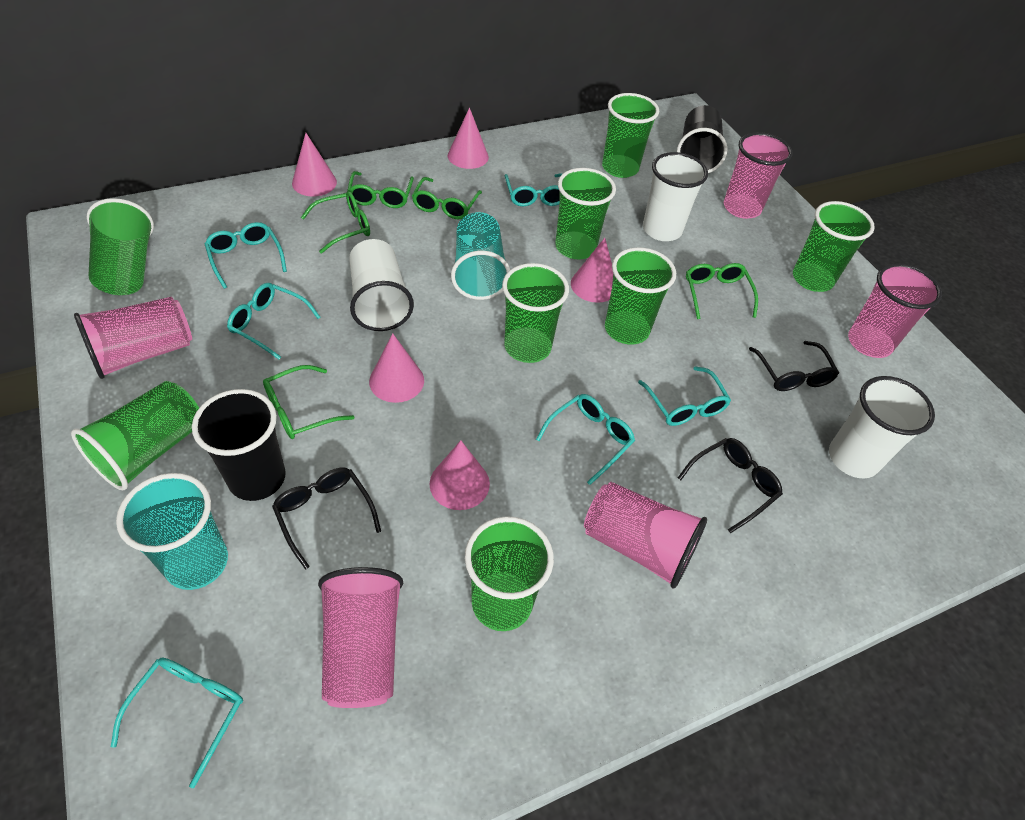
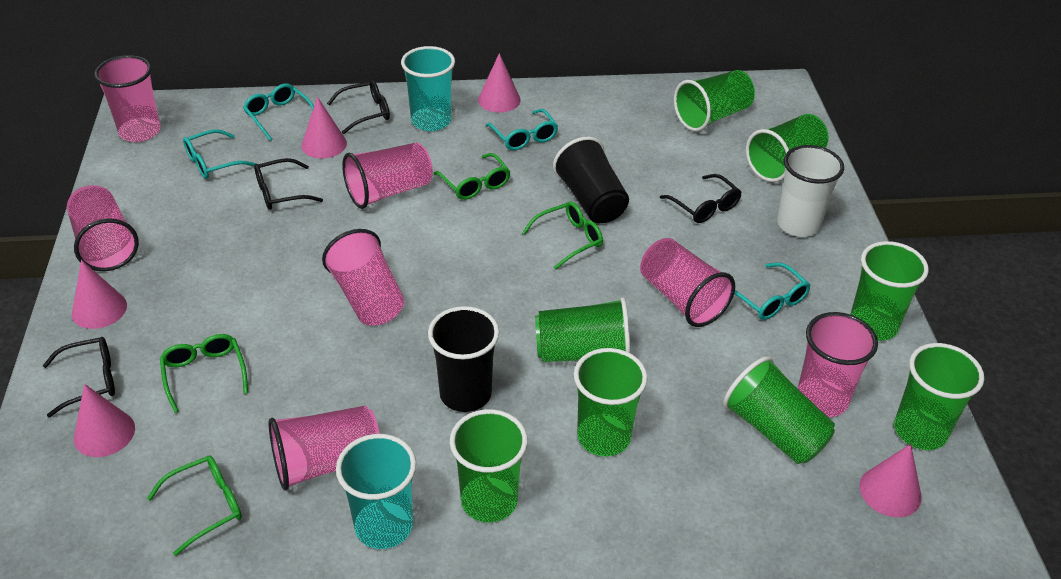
black glasses: 3 -> 4
green glasses: 5 -> 4
pink cup: 5 -> 7
turquoise glasses: 6 -> 4
white cup: 3 -> 1

